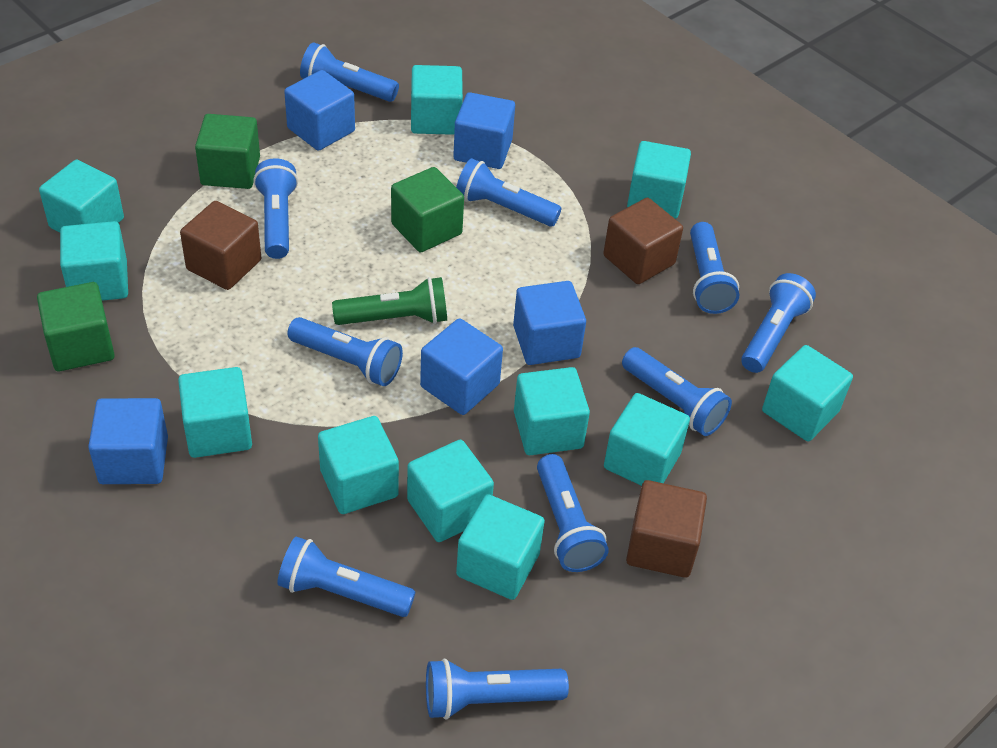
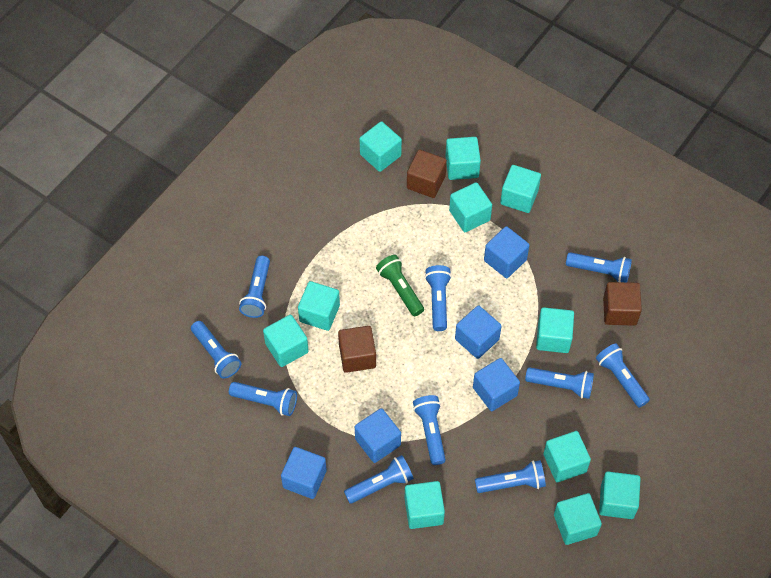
green cube: 3 -> 0

